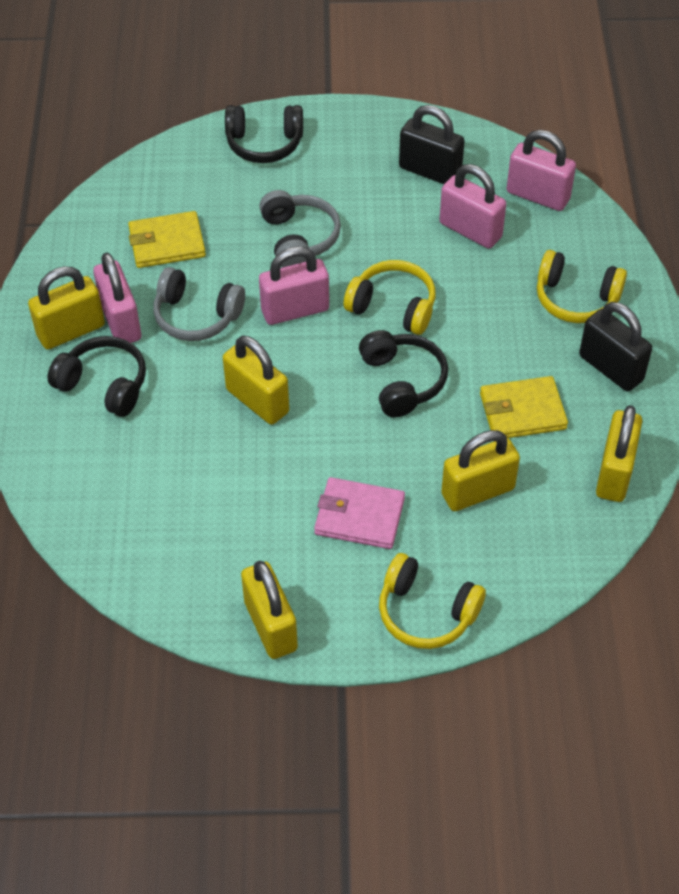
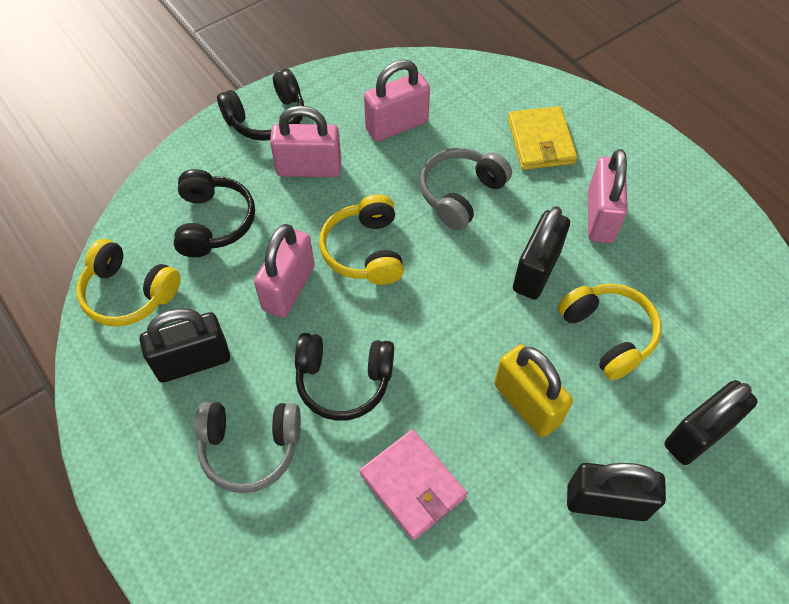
black padlock: 2 -> 4
yellow padlock: 5 -> 1
yellow wallet: 2 -> 1

